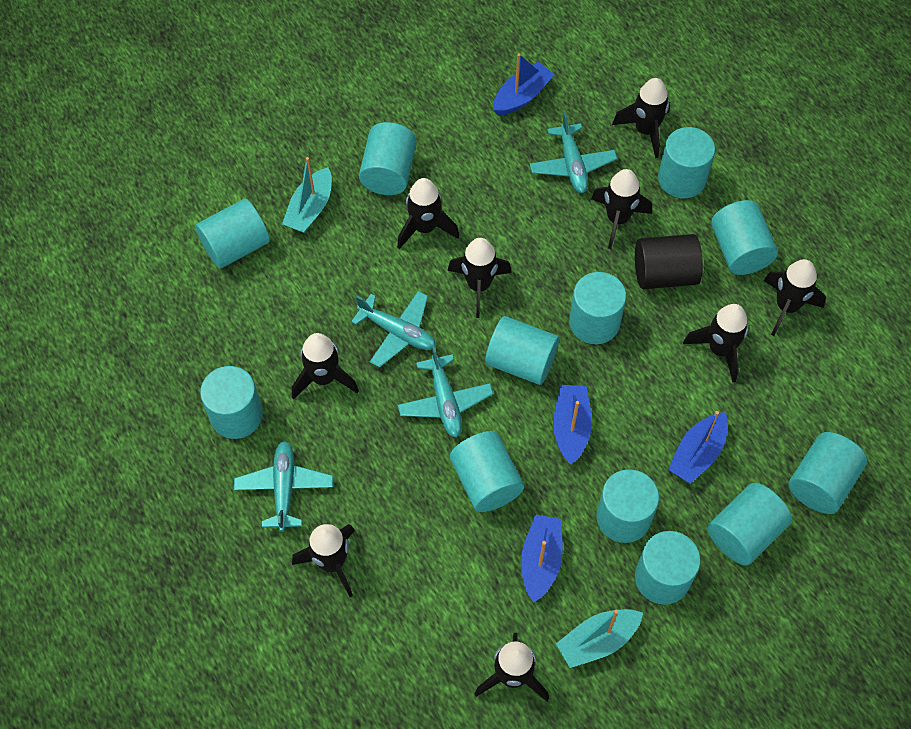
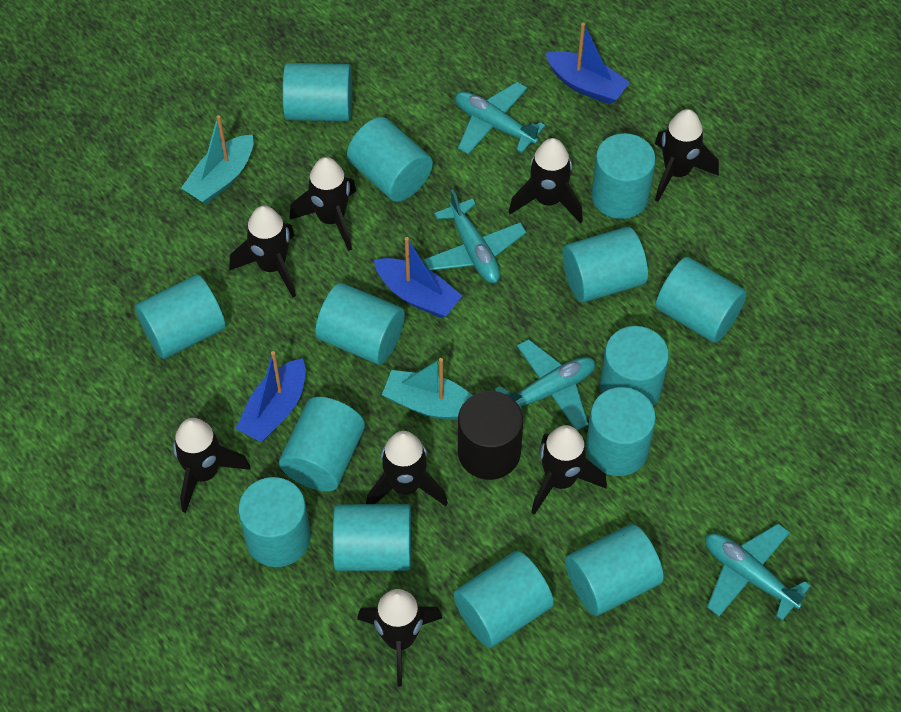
black rocket: 9 -> 8
blue boat: 4 -> 3
turquoise cylinder: 12 -> 14

